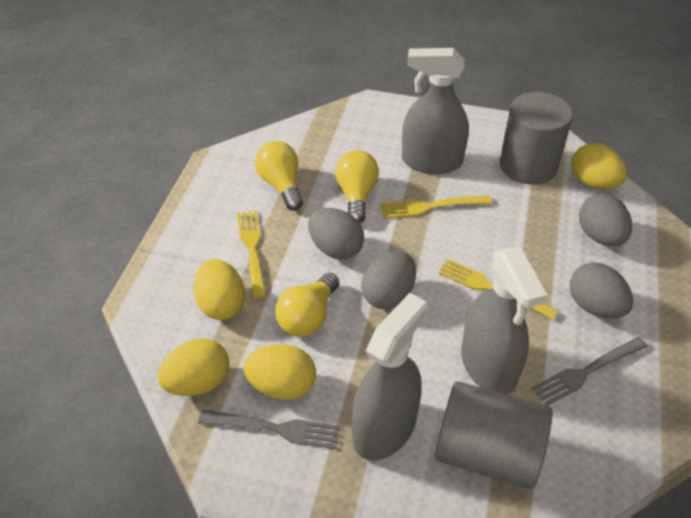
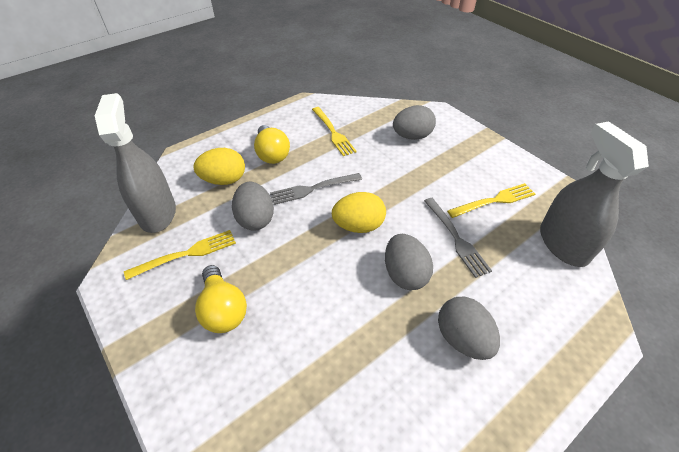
grey cylinder: 2 -> 0
grey spray bottle: 3 -> 2
yellow egg: 4 -> 2
yellow light bulb: 3 -> 2

